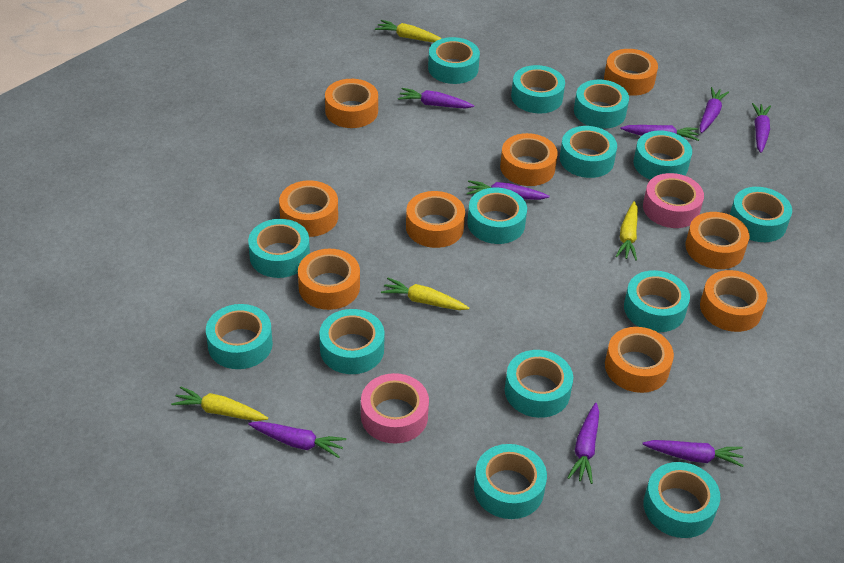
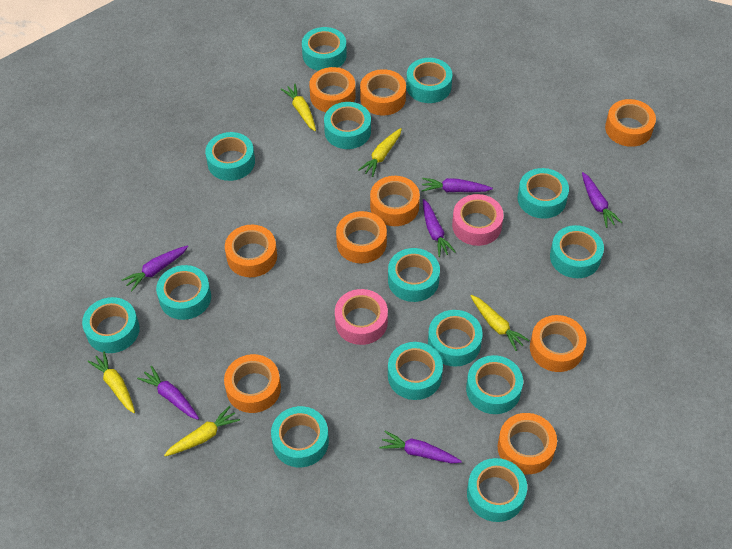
purple carrot: 8 -> 6
yellow carrot: 4 -> 5

